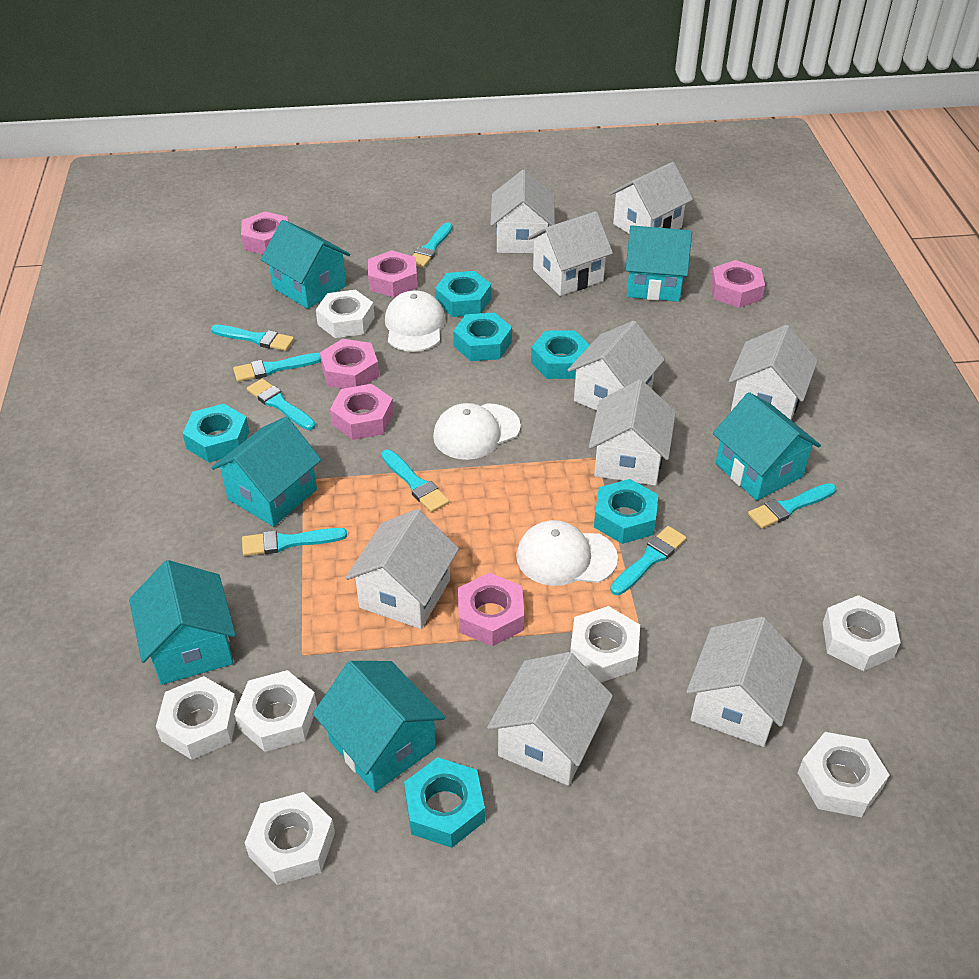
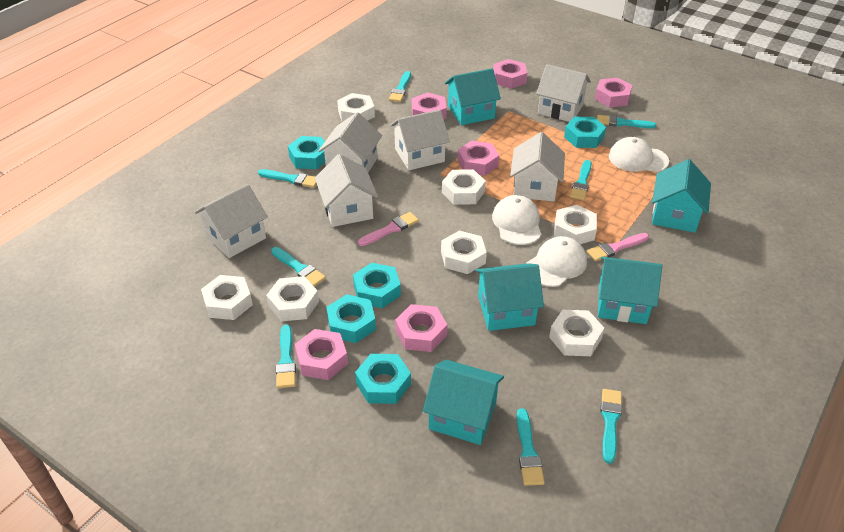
pink brush: 0 -> 2
turquoise house: 6 -> 5
turquoise nut: 6 -> 5
white house: 9 -> 6

